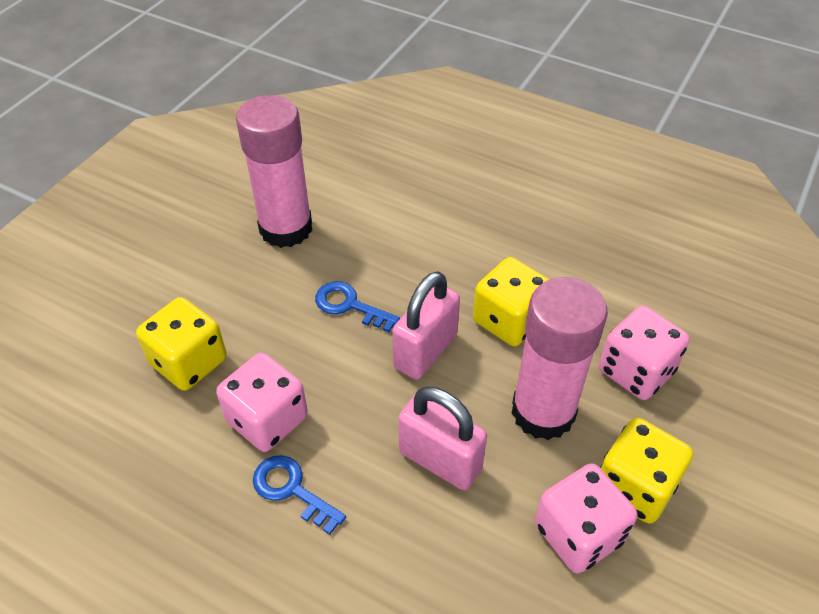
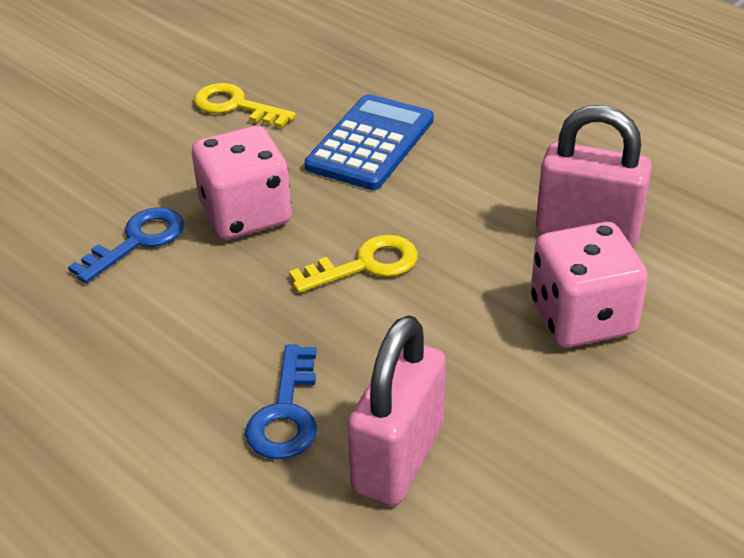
blue calculator: 0 -> 1
pink dice: 3 -> 2
pink glue stick: 2 -> 0
yellow dice: 3 -> 0
yellow key: 0 -> 2

